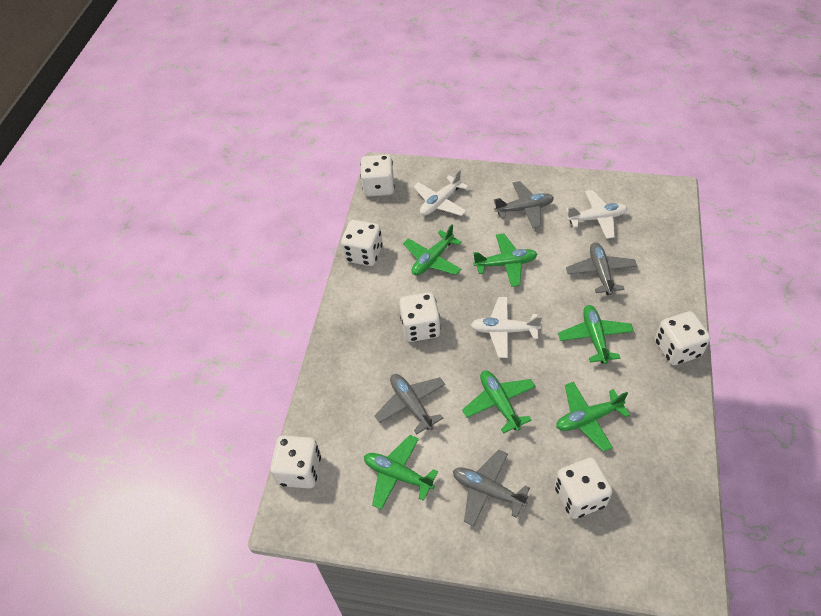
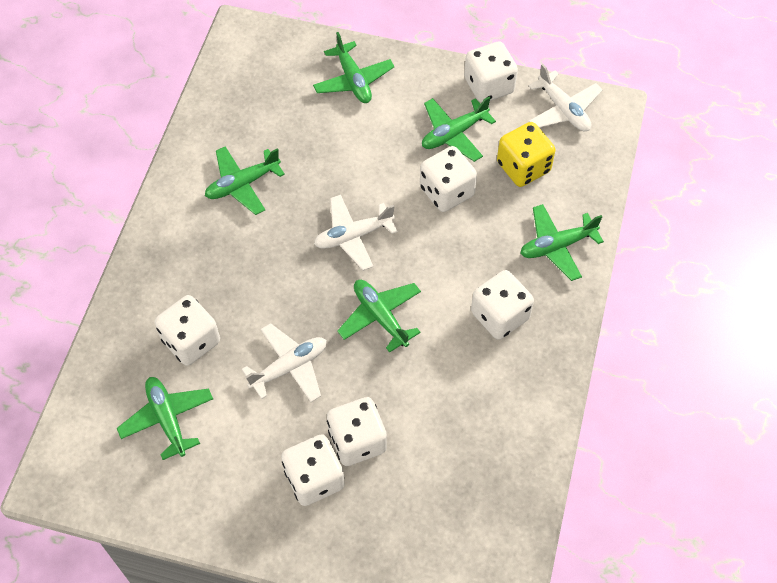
grey plane: 4 -> 0
yellow dice: 0 -> 1

